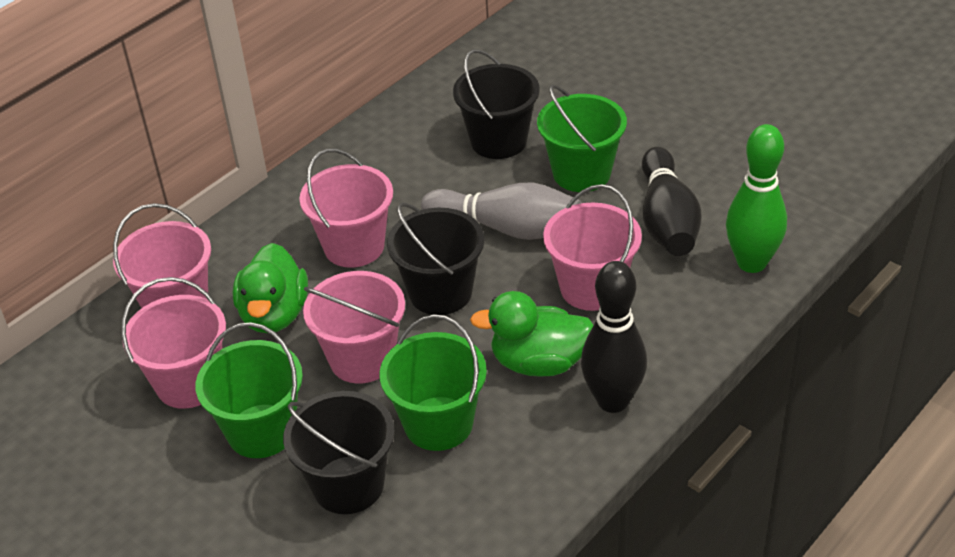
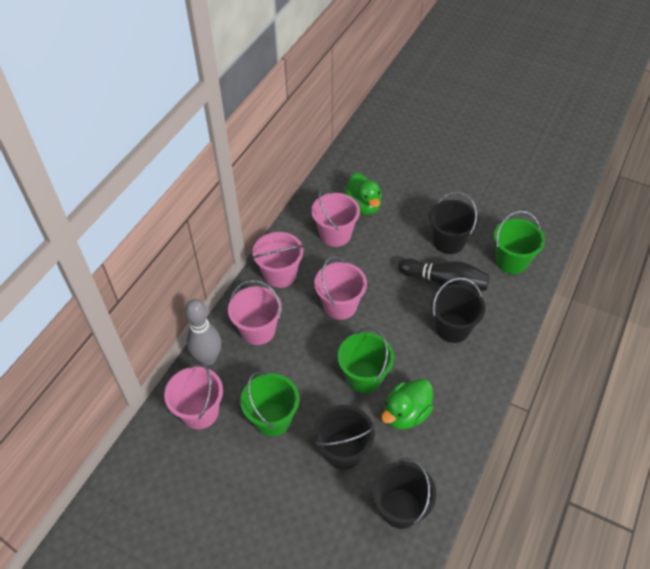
black bowling pin: 2 -> 1
black bucket: 3 -> 4
green bowling pin: 1 -> 0

